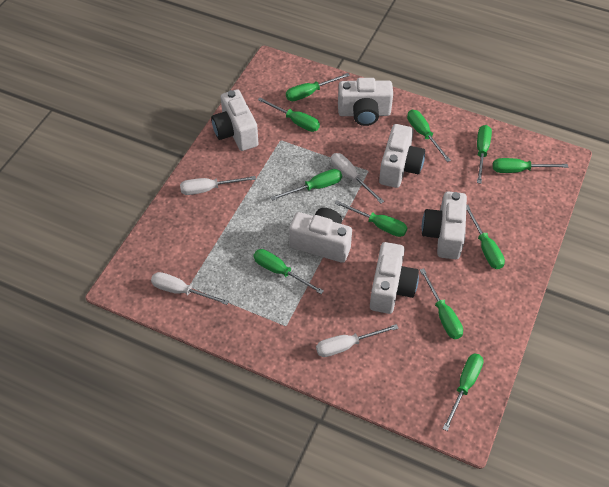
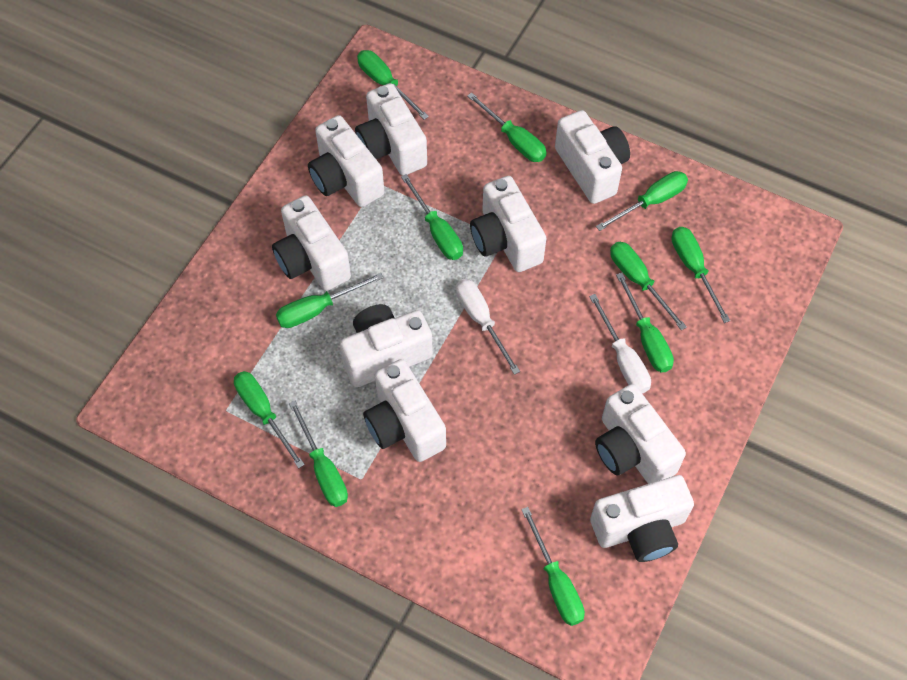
white camera: 6 -> 9
white screwdriver: 4 -> 2

